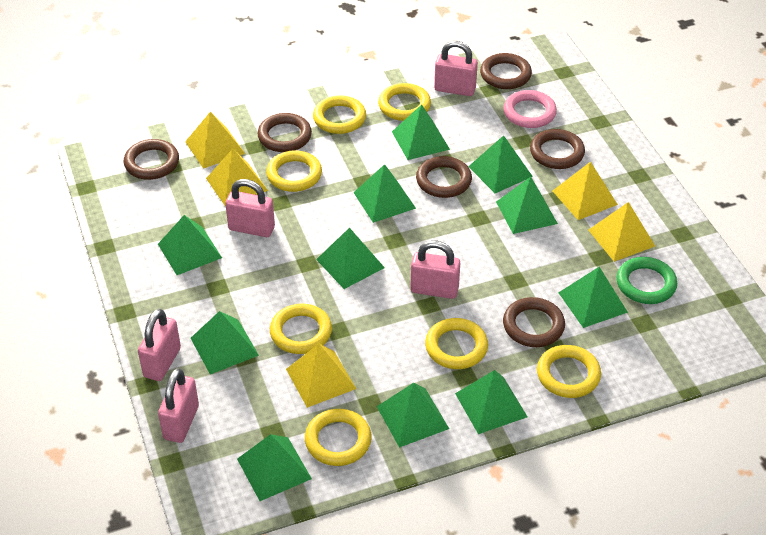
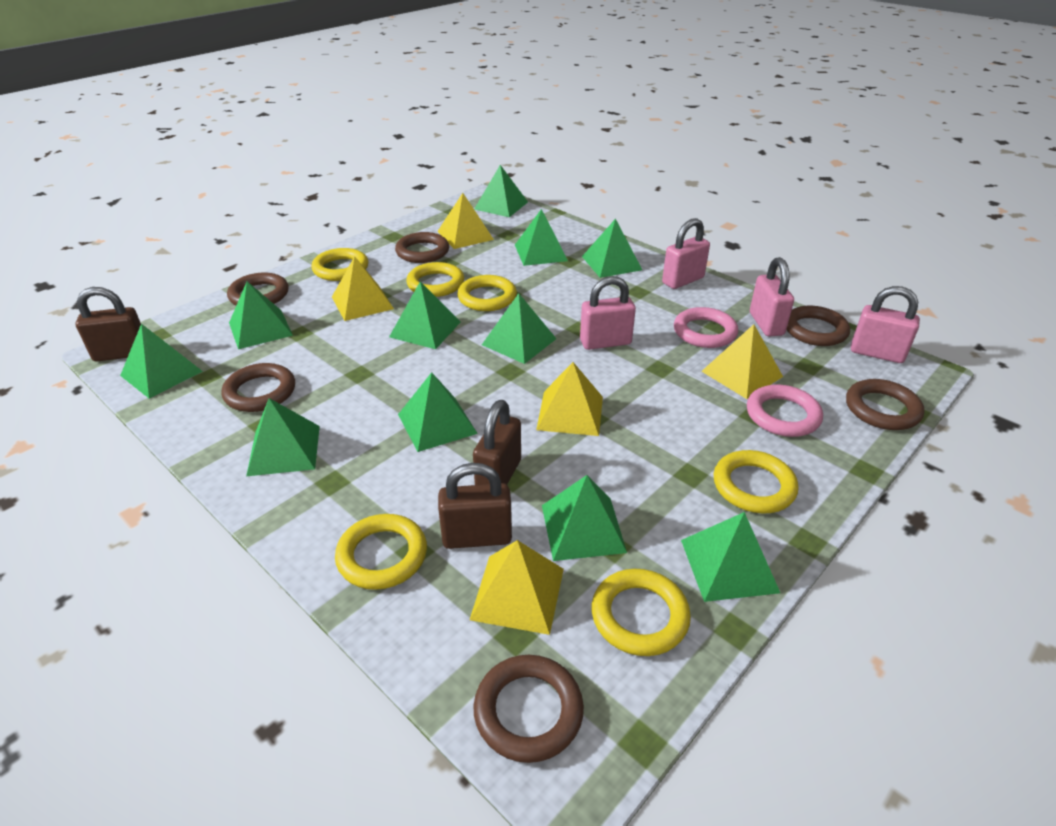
brown padlock: 0 -> 3
green ring: 1 -> 0
pink padlock: 5 -> 4
pink ring: 1 -> 2
yellow ring: 7 -> 6

